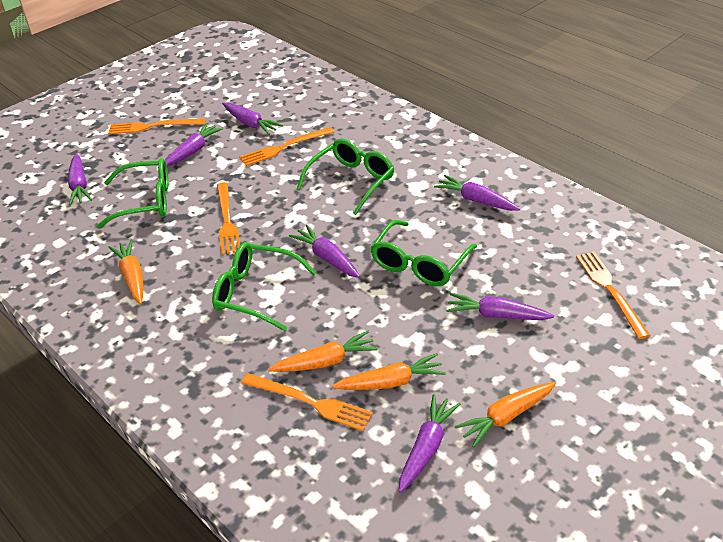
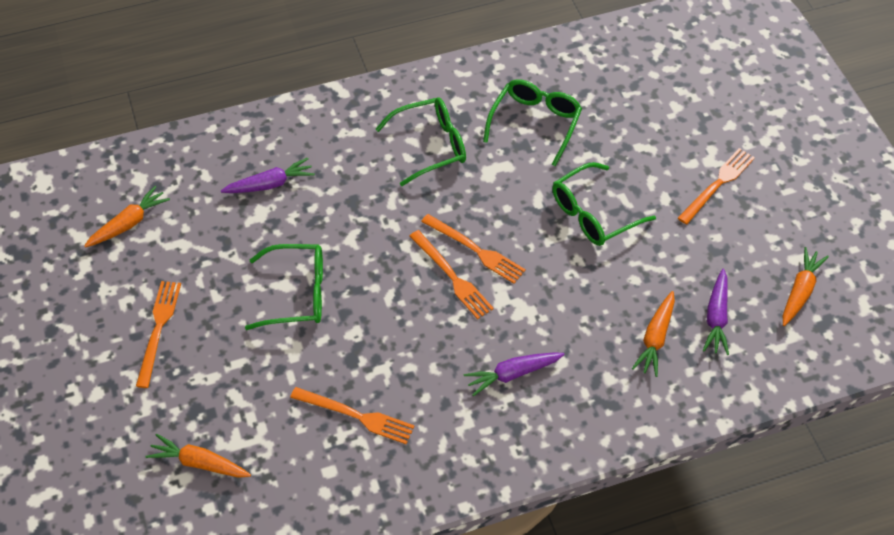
purple carrot: 7 -> 3

